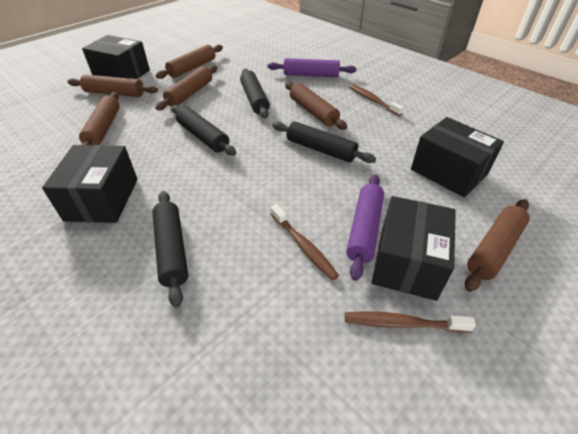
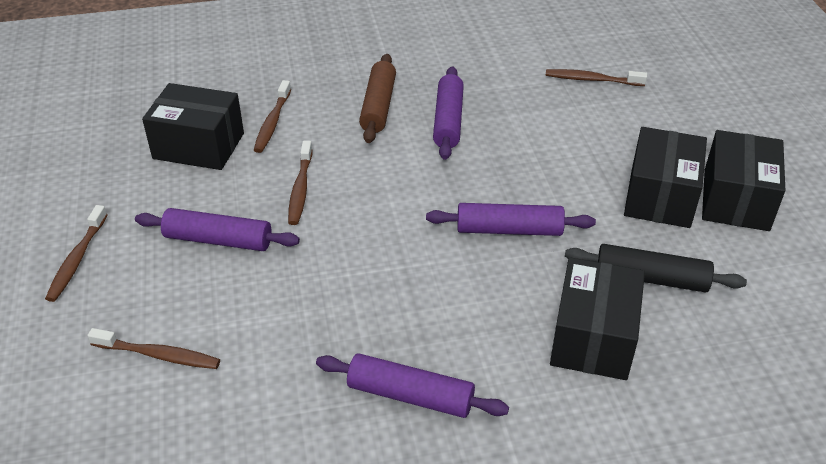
black rolling pin: 4 -> 1
brown rolling pin: 6 -> 1
brown toothbrush: 3 -> 5
purple rolling pin: 2 -> 4

